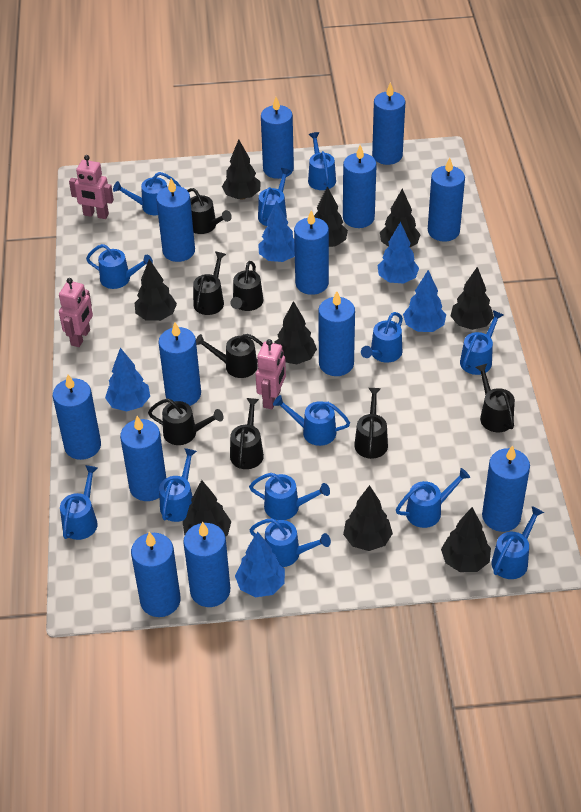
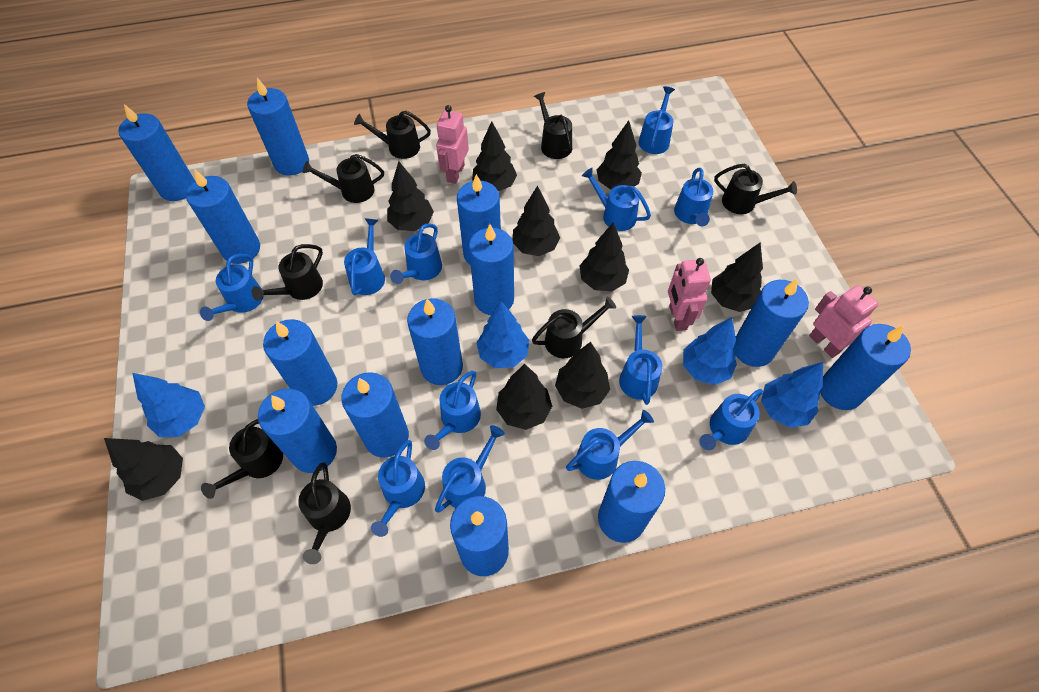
blue tree: 5 -> 4
blue watering can: 13 -> 12

